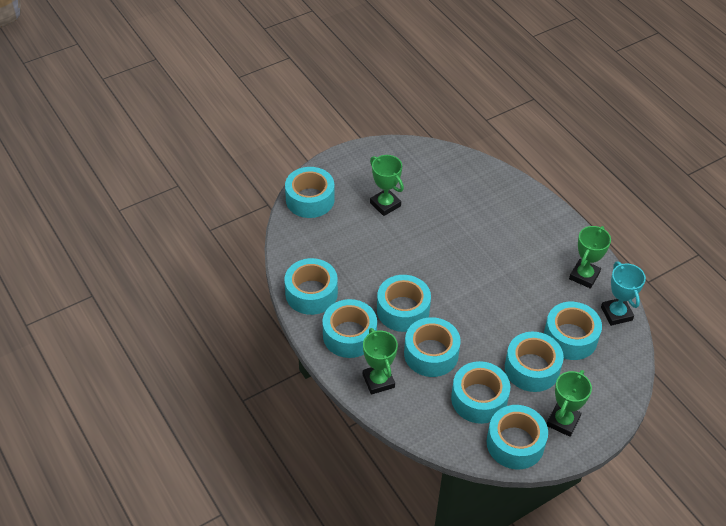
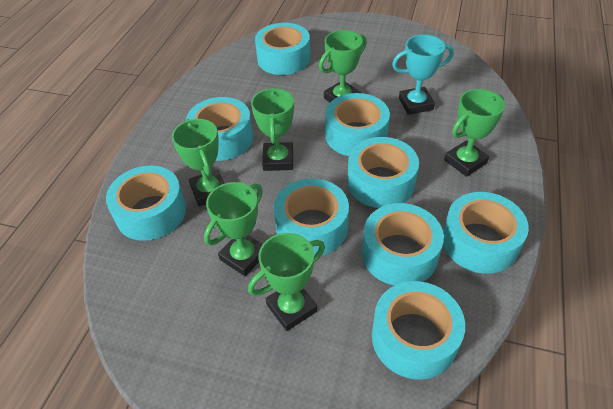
green trophy: 4 -> 6

